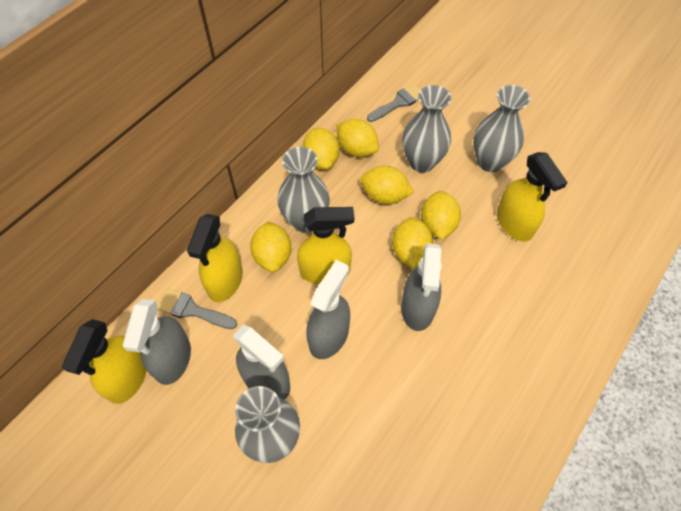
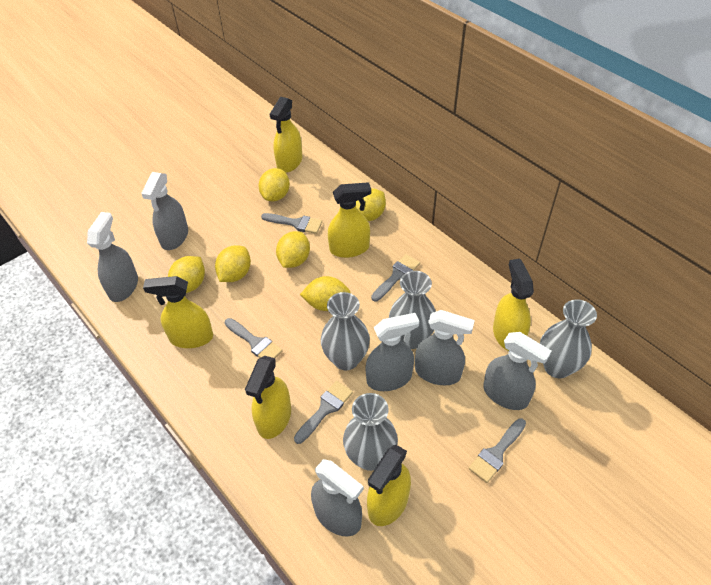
grey brush: 2 -> 5
grey spray bottle: 4 -> 6
yellow spray bottle: 4 -> 6

